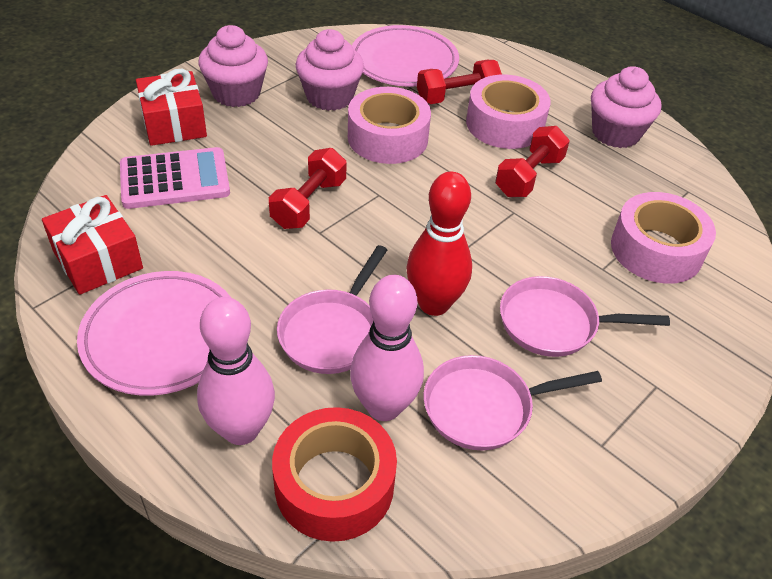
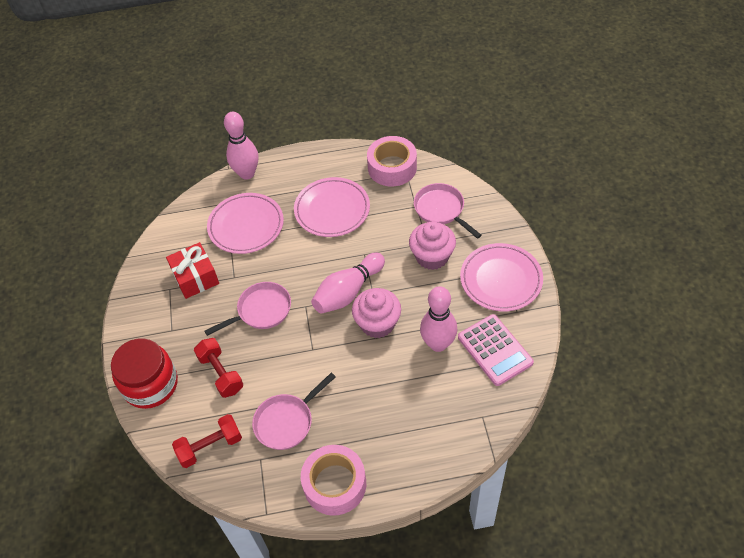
pink bowling pin: 2 -> 3
pink cupcake: 3 -> 2
pink plate: 2 -> 3
pink tape: 3 -> 2
red bowling pin: 1 -> 0
red dumbbell: 3 -> 2
red gift: 2 -> 1
red jar: 0 -> 1
red tape: 1 -> 0

